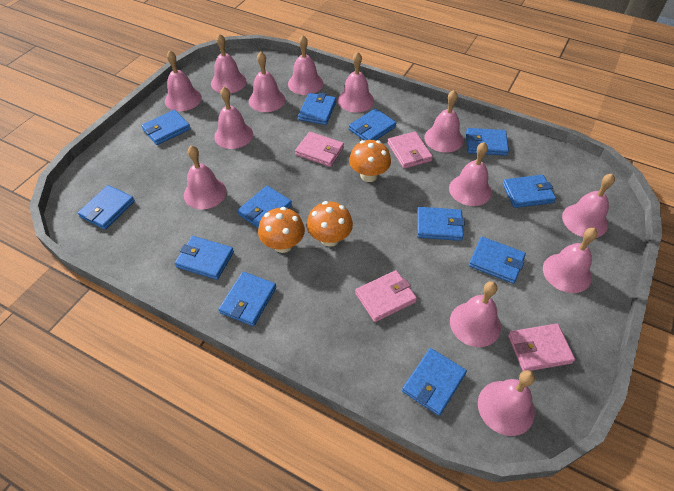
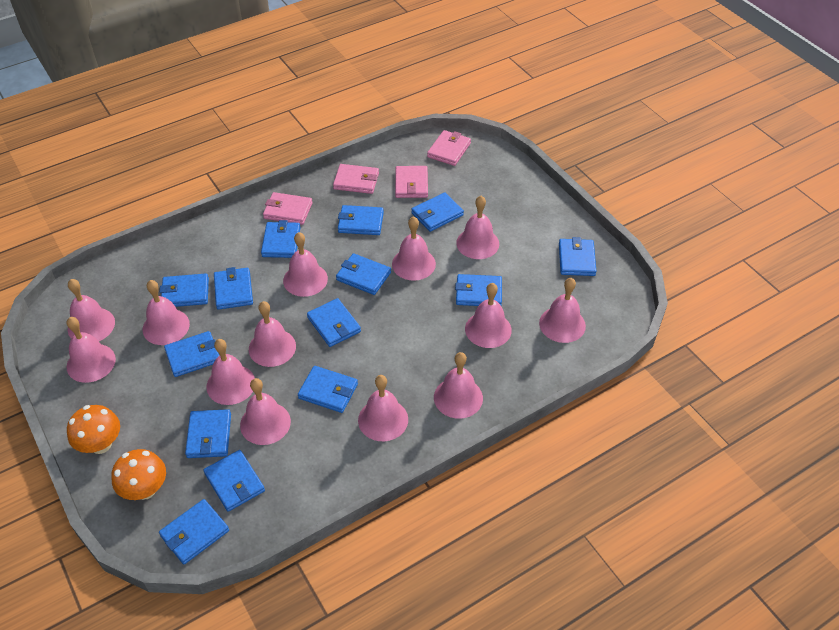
blue wallet: 12 -> 14
orange mushroom: 3 -> 2

